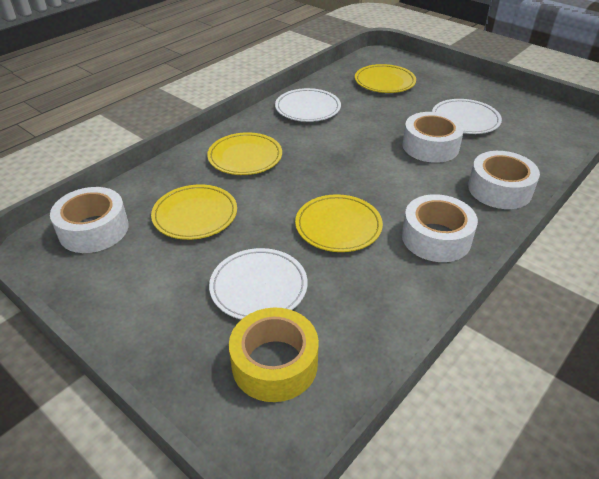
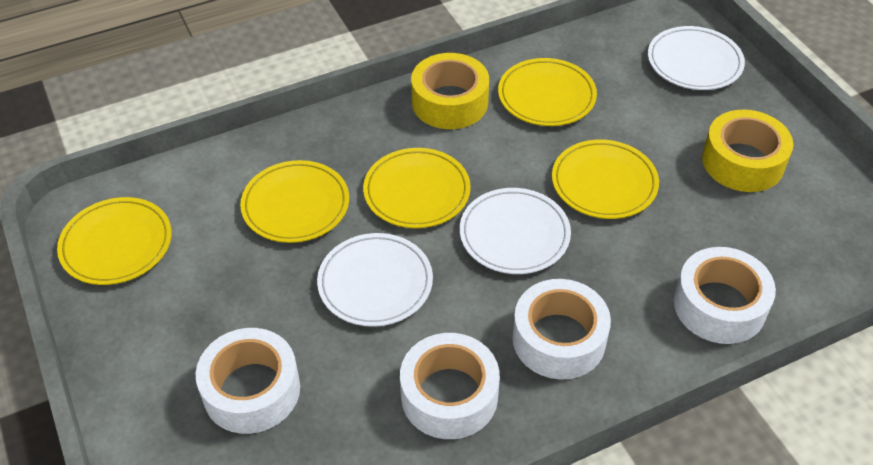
yellow plate: 4 -> 5
yellow tape: 1 -> 2

